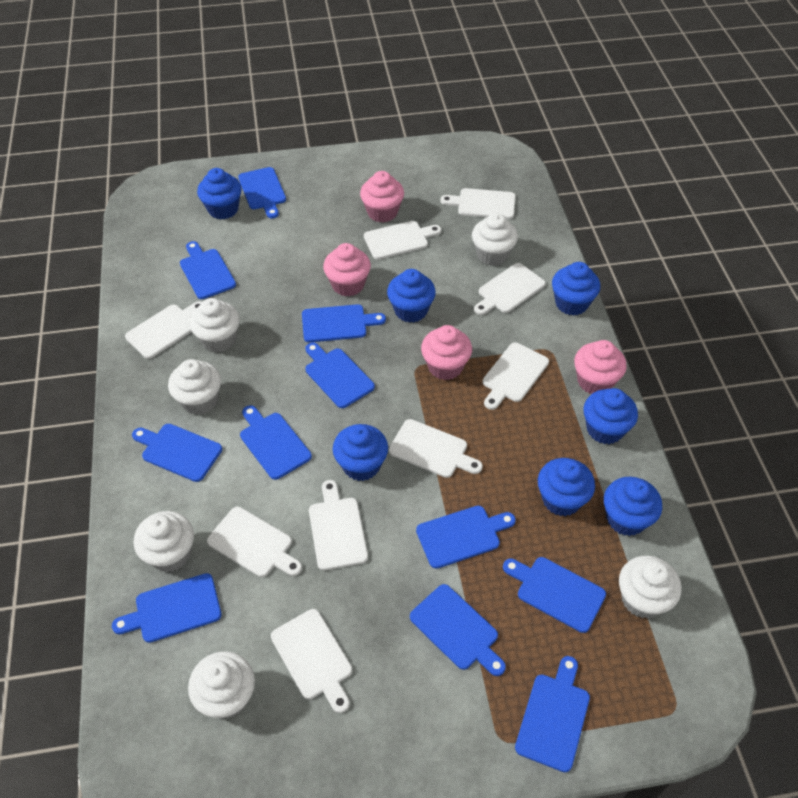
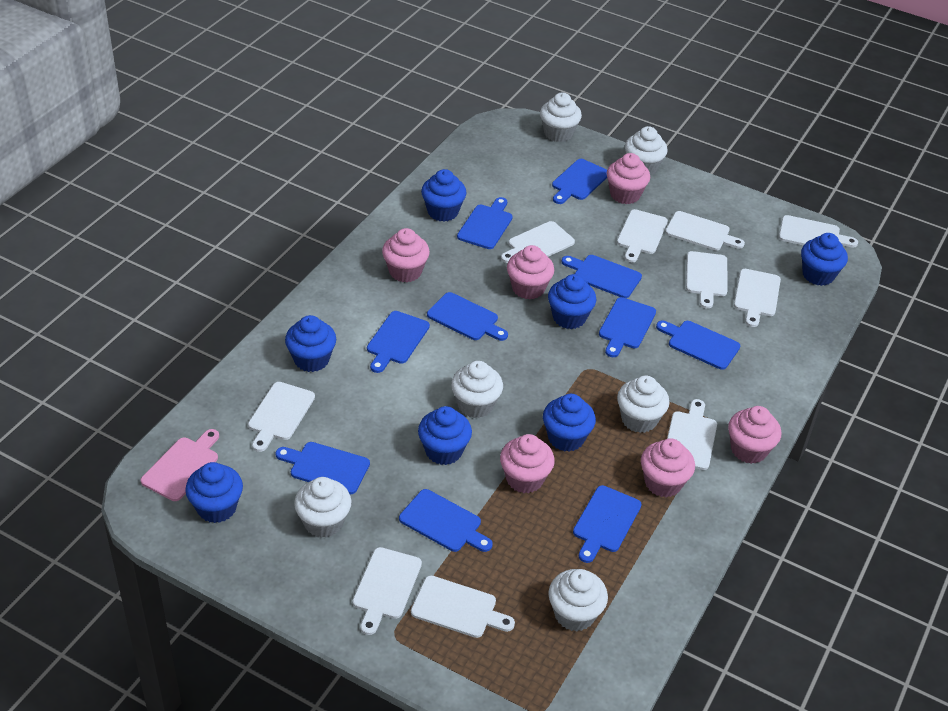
blue cutting board: 11 -> 10
pink cupcake: 4 -> 6
pink cutting board: 0 -> 1
white cutting board: 9 -> 10

